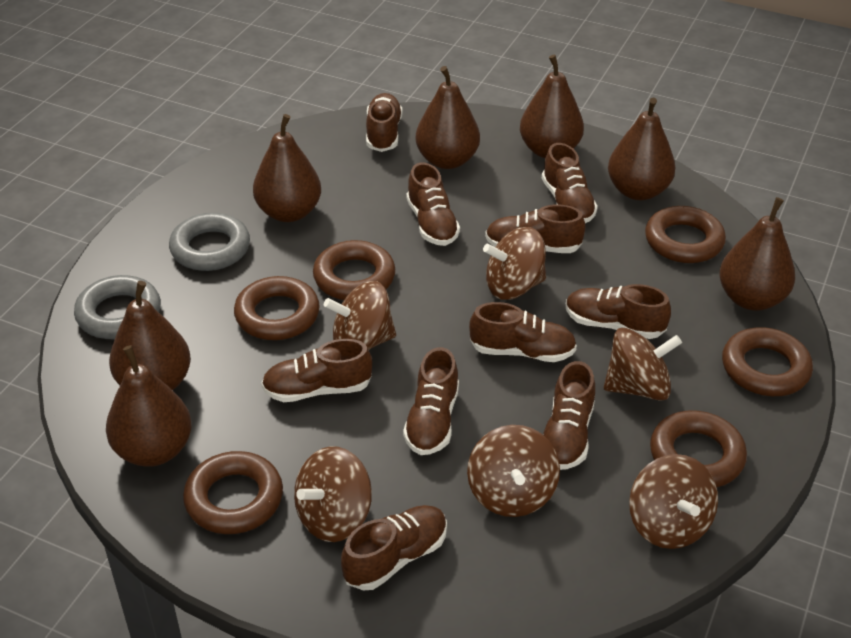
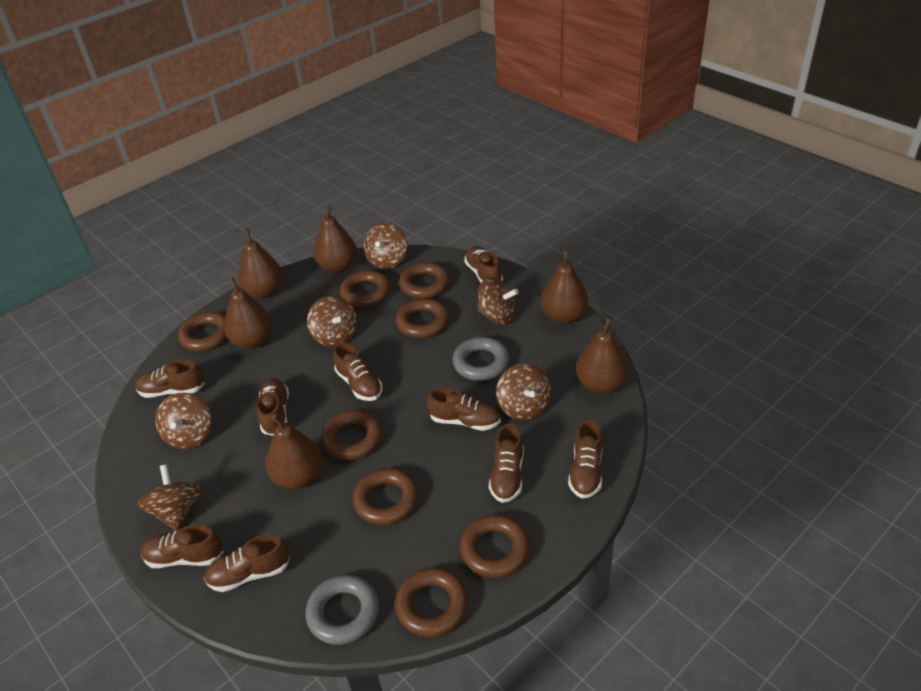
brown pear: 7 -> 6
brown ring: 6 -> 8
brown shoe: 10 -> 9

